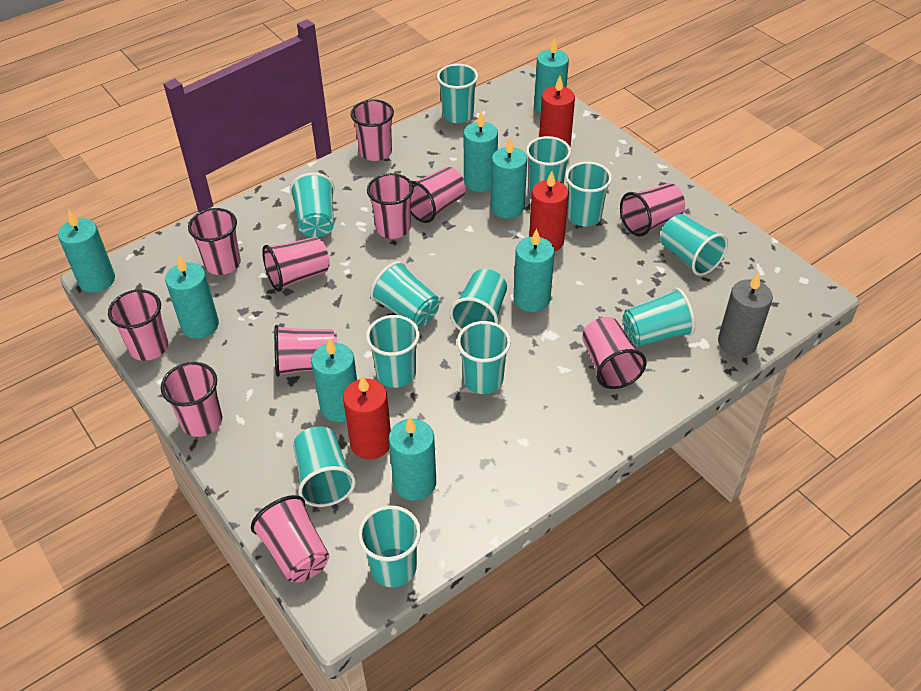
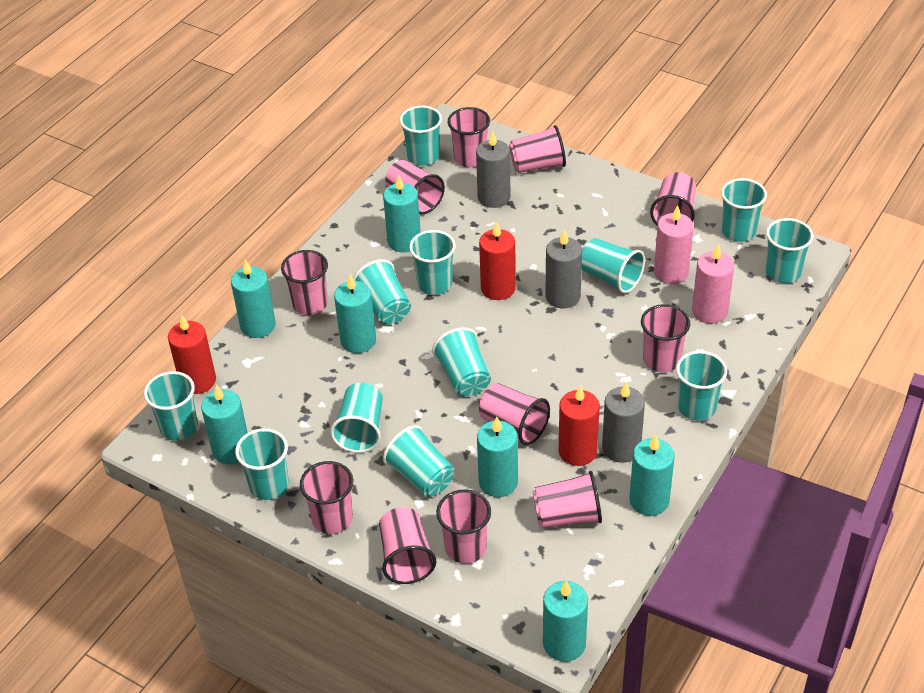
grey candle: 1 -> 3
pink candle: 0 -> 2
turquoise candle: 8 -> 7

